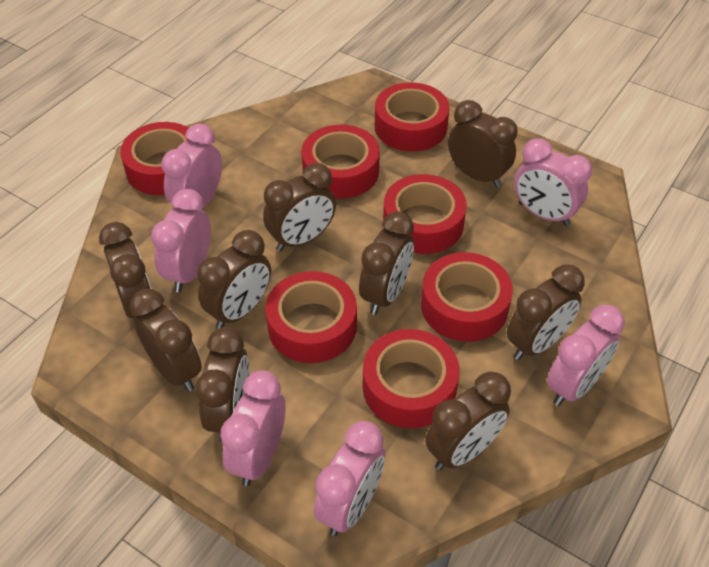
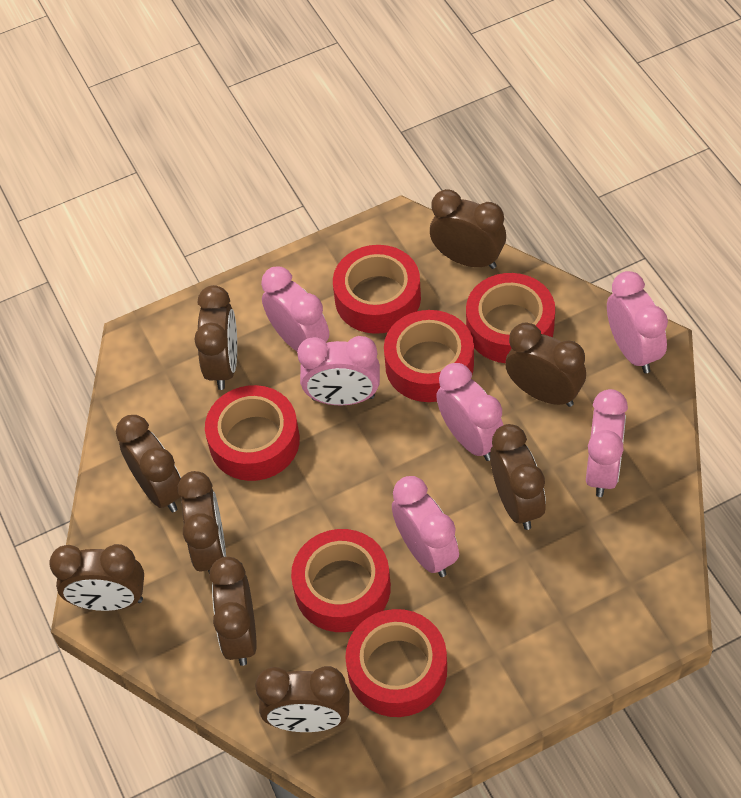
red tape: 7 -> 6

